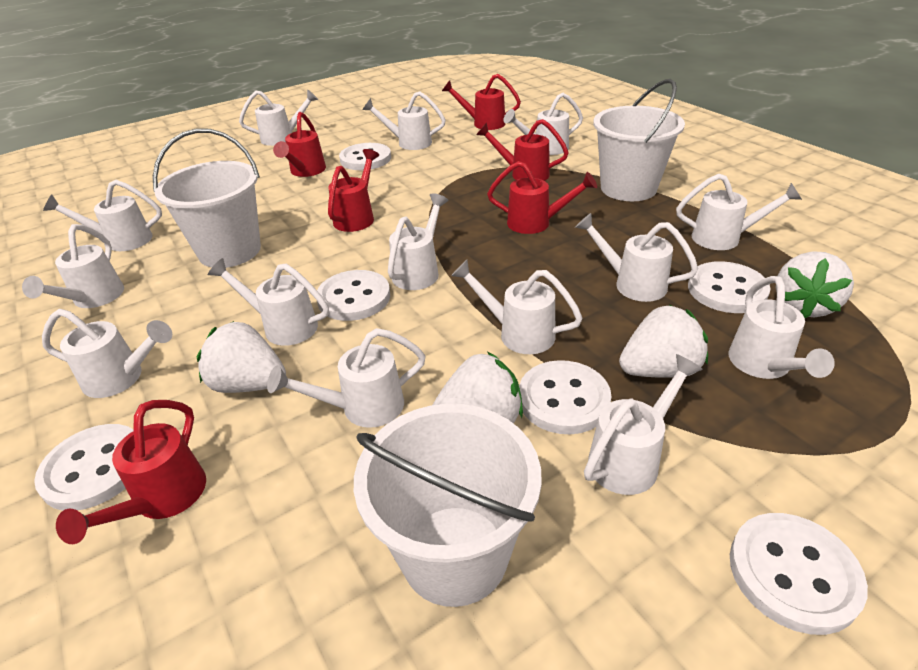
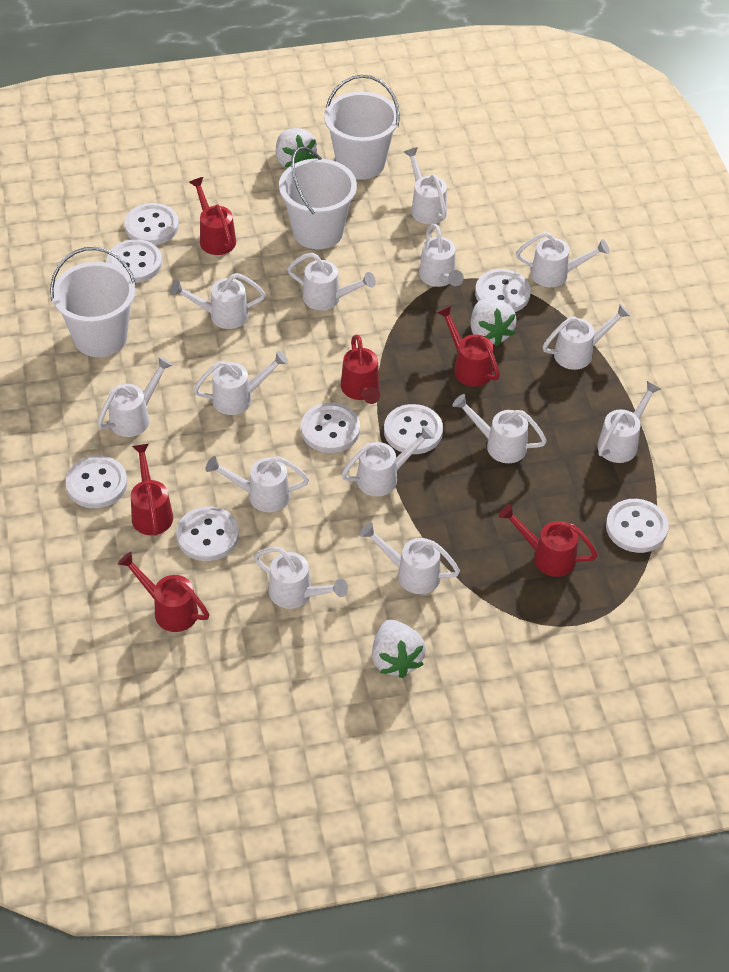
white button: 6 -> 8
white strawberry: 4 -> 3

